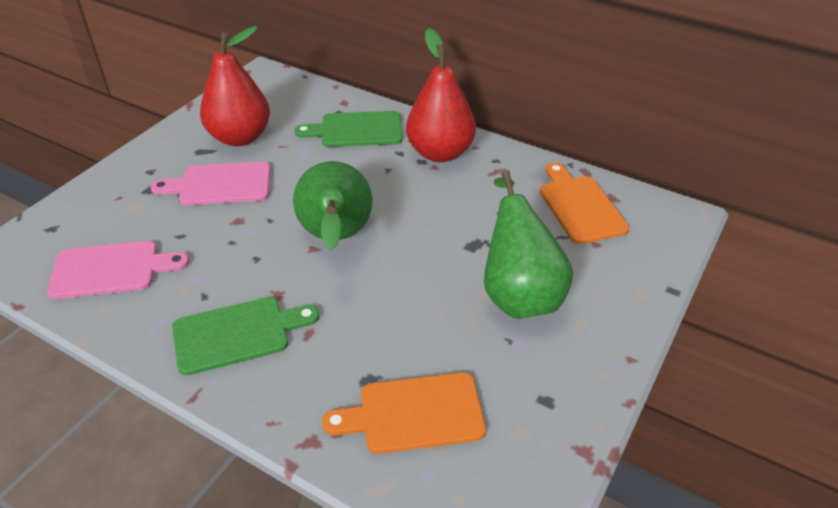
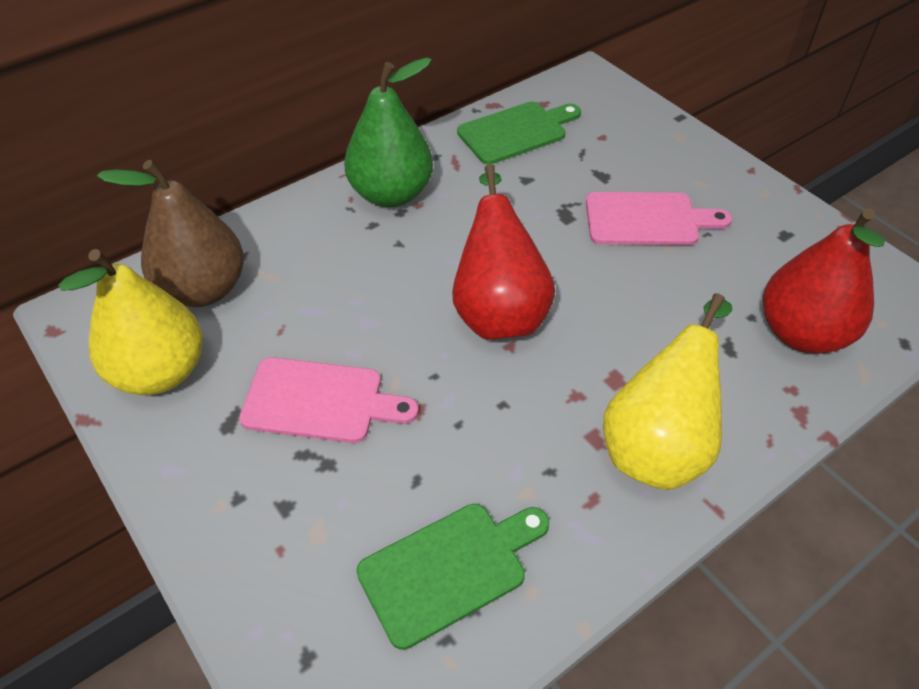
brown pear: 0 -> 1
green pear: 2 -> 1
orange cutting board: 2 -> 0
yellow pear: 0 -> 2

